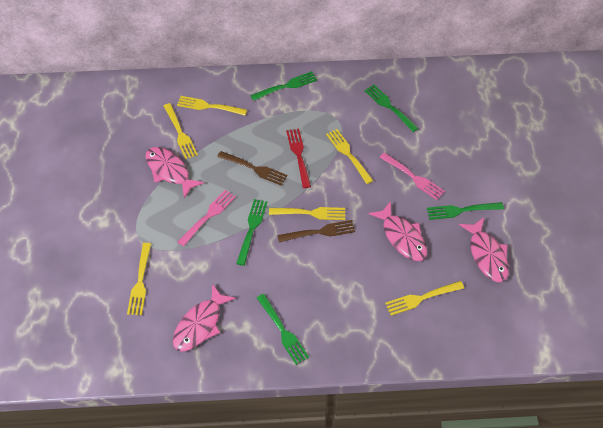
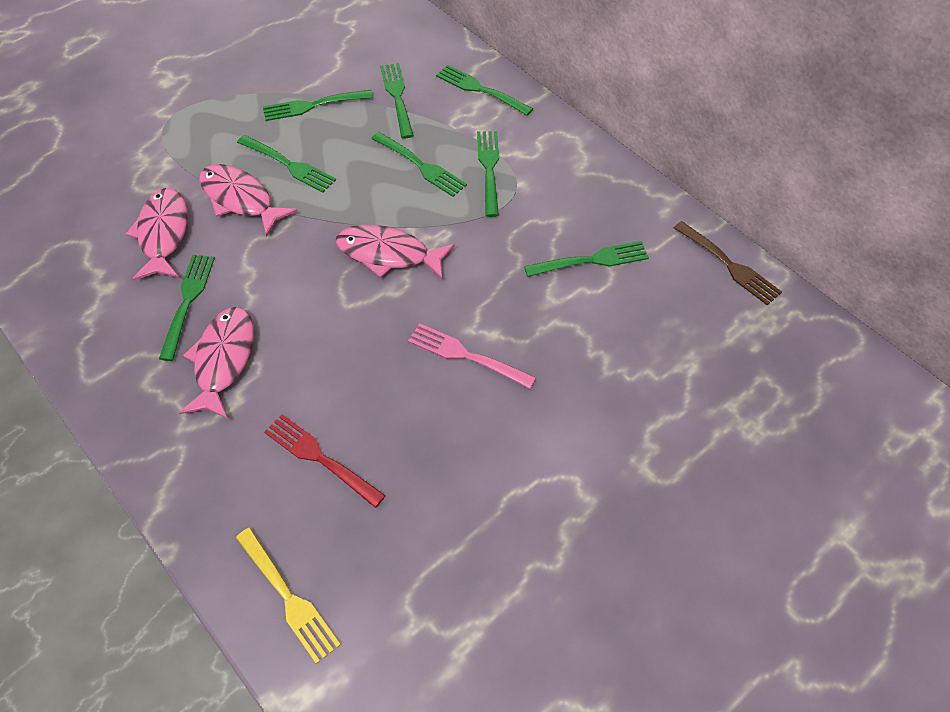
brown fork: 2 -> 1
green fork: 5 -> 8
pink fork: 2 -> 1
yellow fork: 6 -> 1

